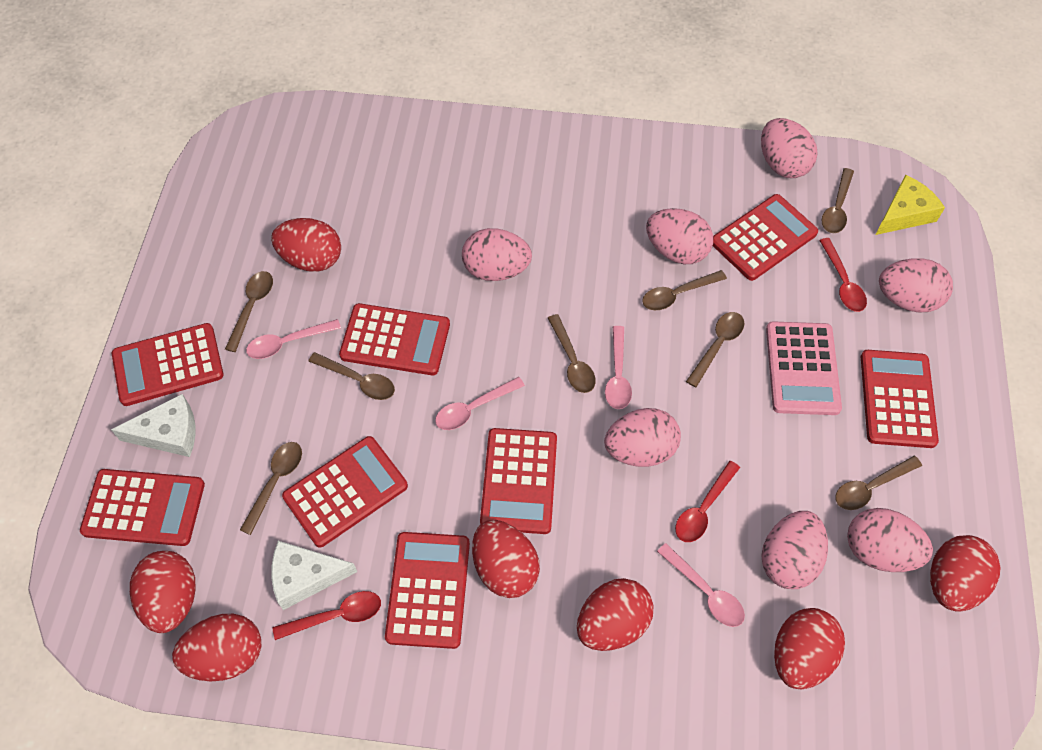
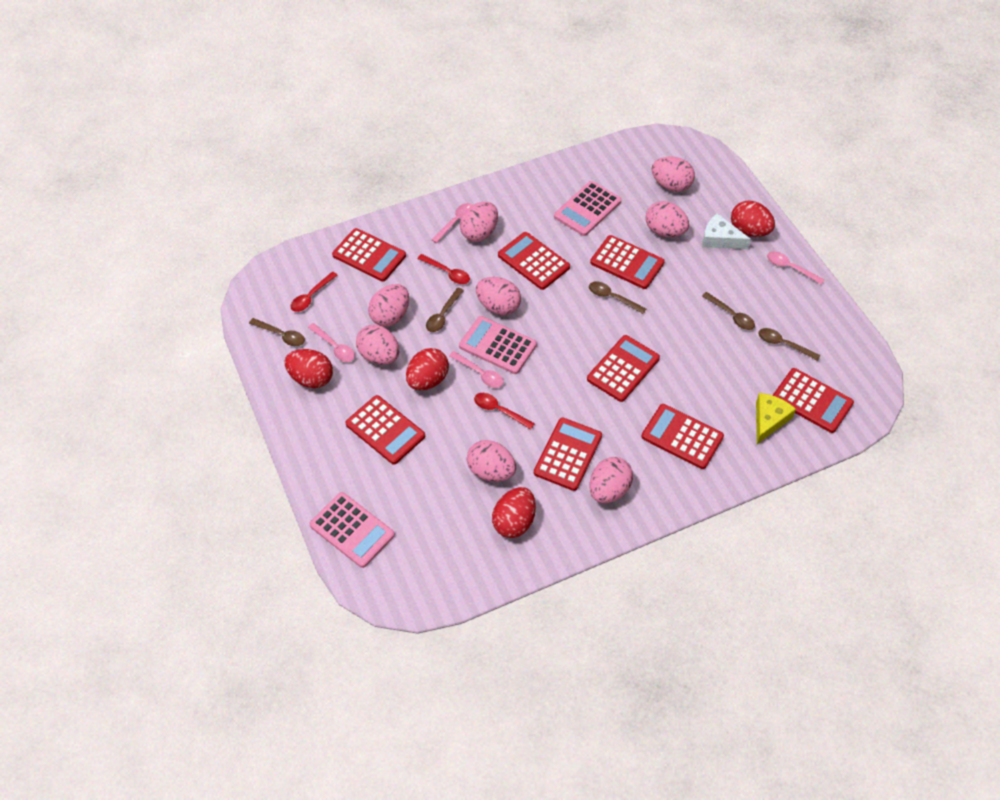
brown spoon: 8 -> 5
pink calculator: 1 -> 3
pink egg: 7 -> 8
red egg: 7 -> 4
white cheese: 2 -> 1

